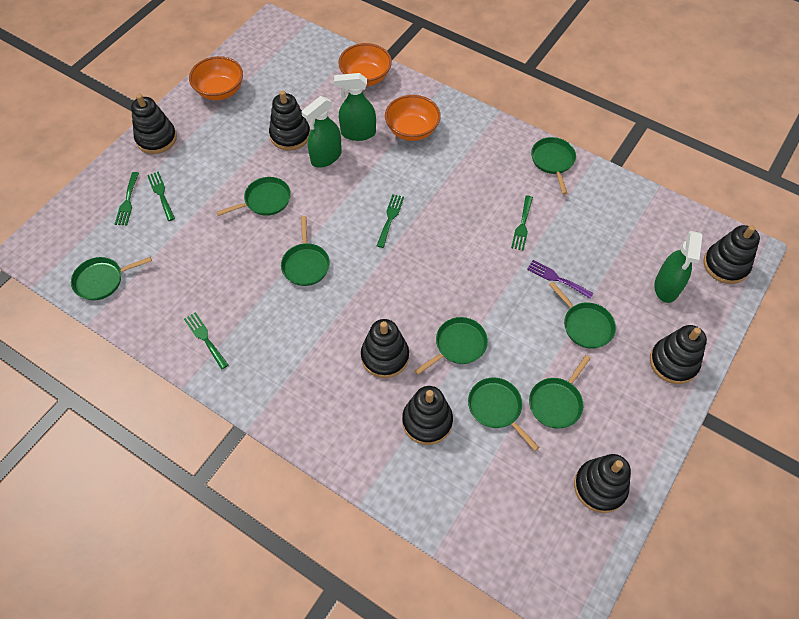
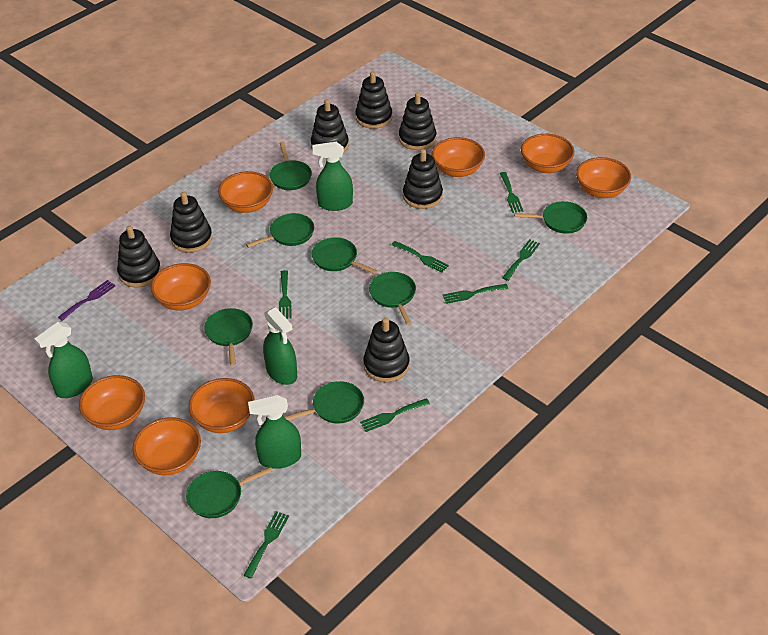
green fork: 5 -> 7
green spray bottle: 3 -> 4
orange bowl: 3 -> 8

